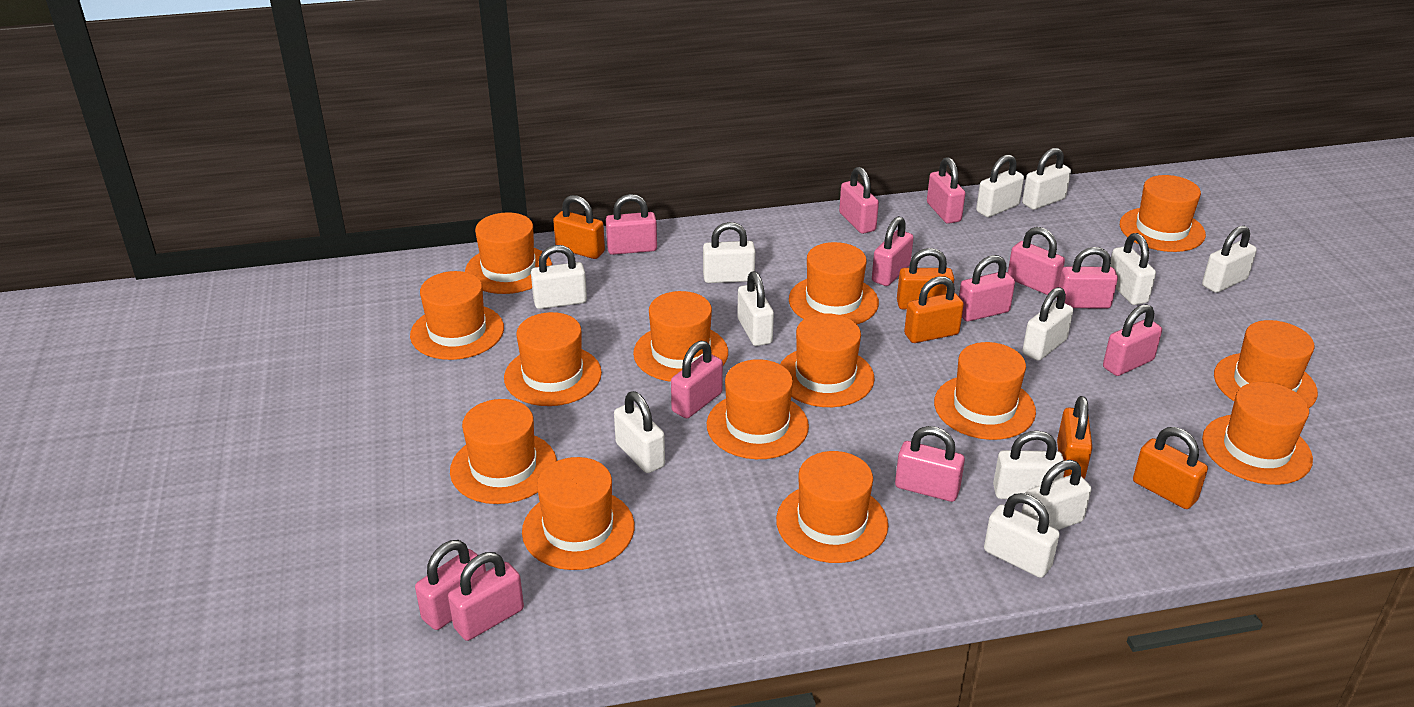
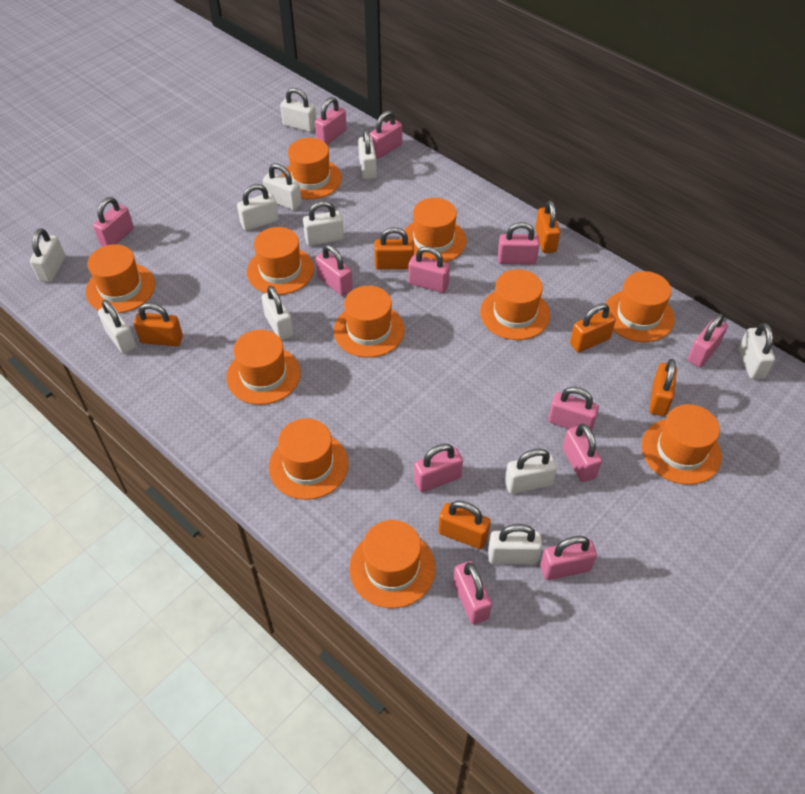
orange hat: 14 -> 11
orange padlock: 5 -> 6
white padlock: 12 -> 11

